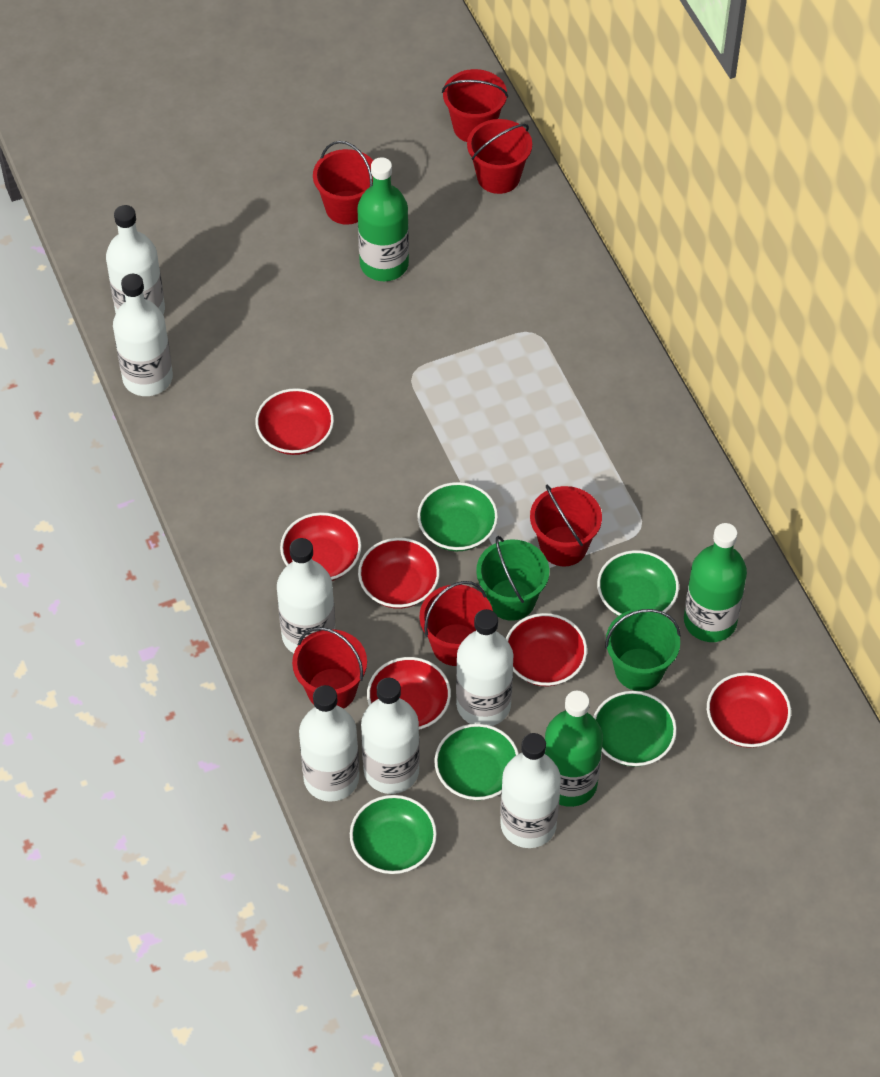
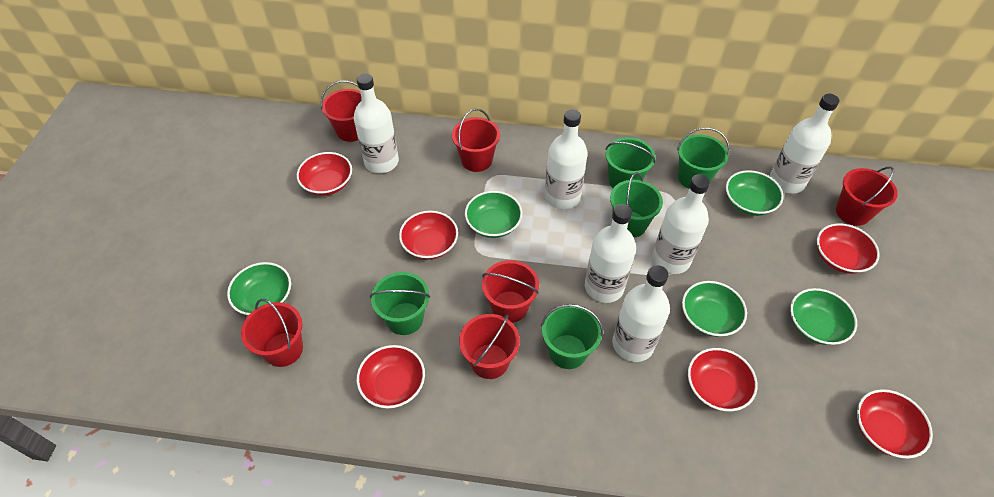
green bottle: 3 -> 0
green bucket: 2 -> 5
white bottle: 7 -> 6

